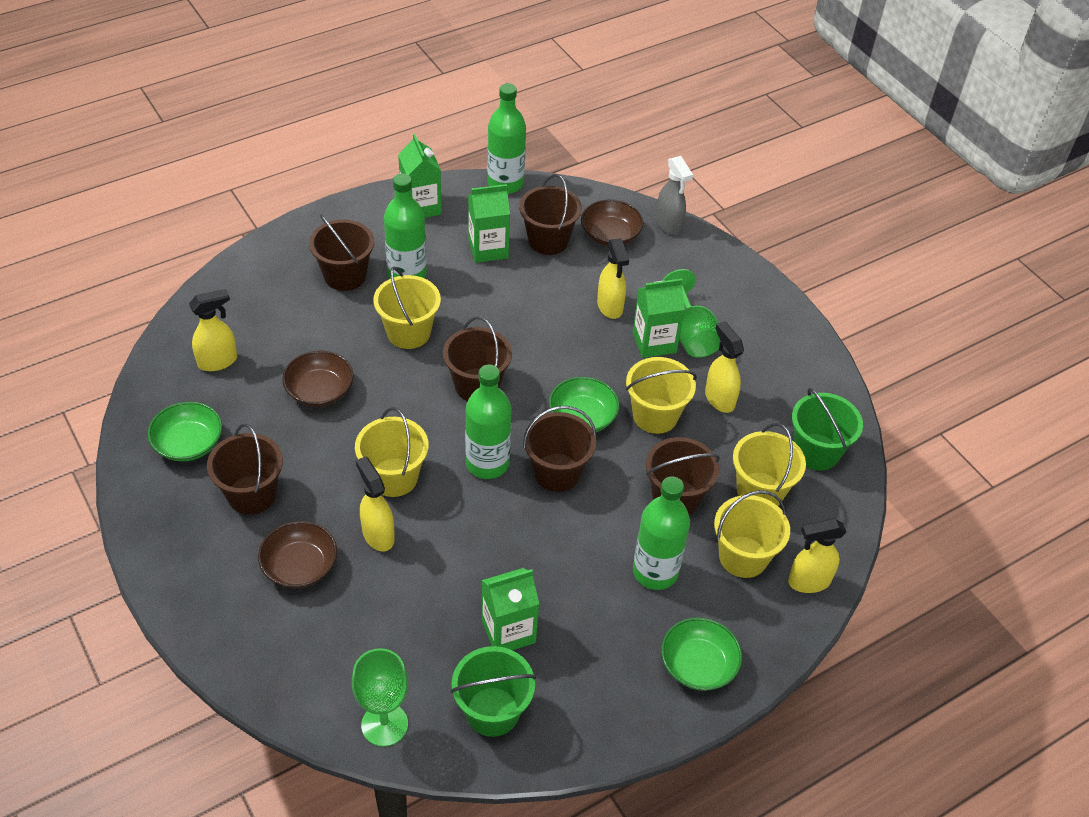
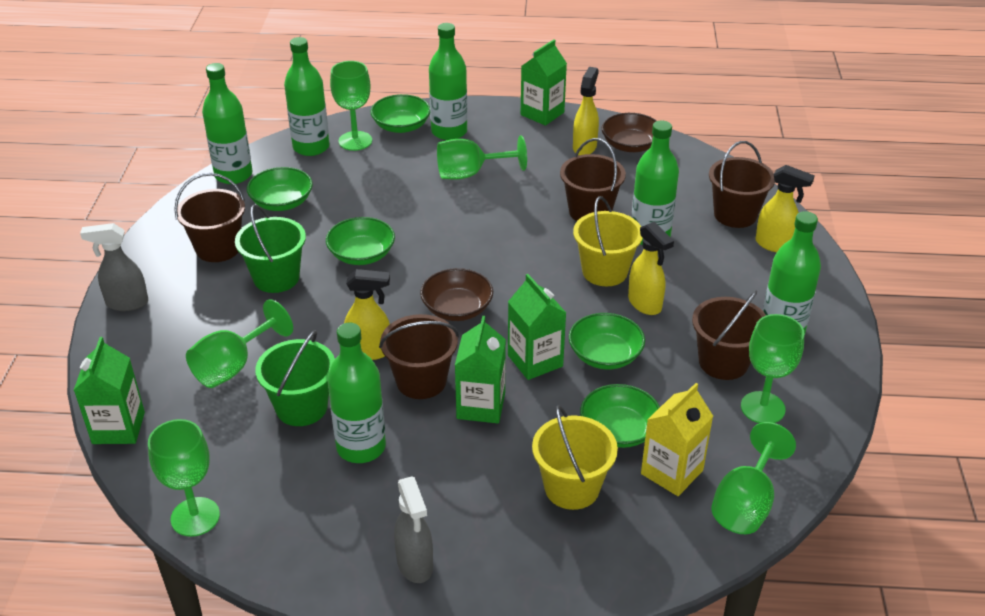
brown bowl: 3 -> 2
brown bucket: 6 -> 5
green bottle: 4 -> 6
green bowl: 3 -> 5
green goblet: 2 -> 6
grey spray bottle: 1 -> 2
yellow bucket: 5 -> 2
yellow carton: 0 -> 1
yellow spray bottle: 5 -> 4

